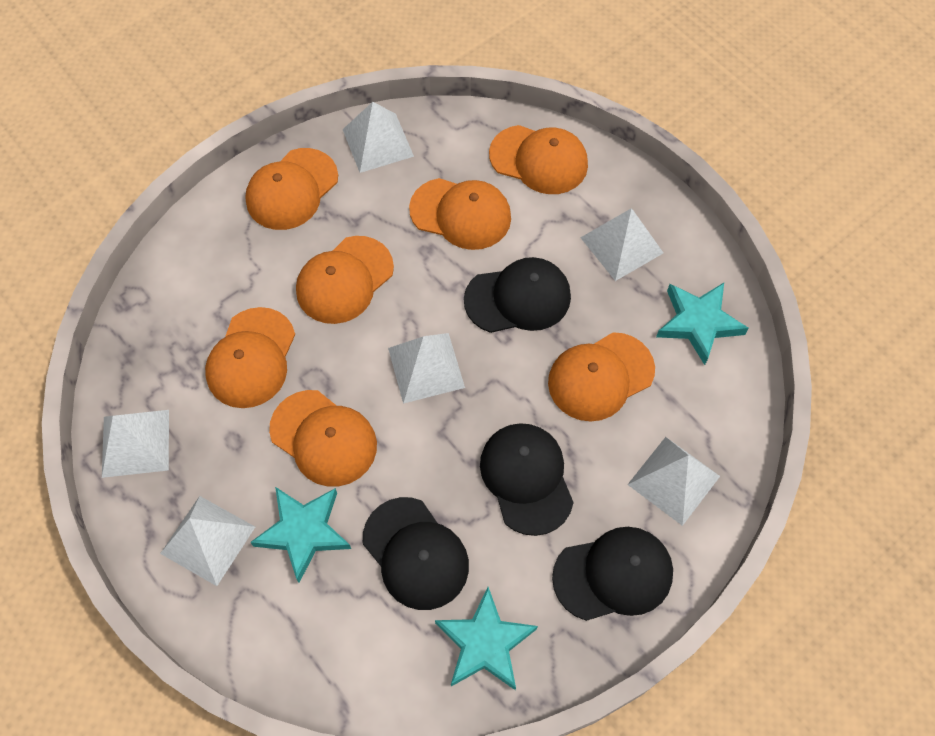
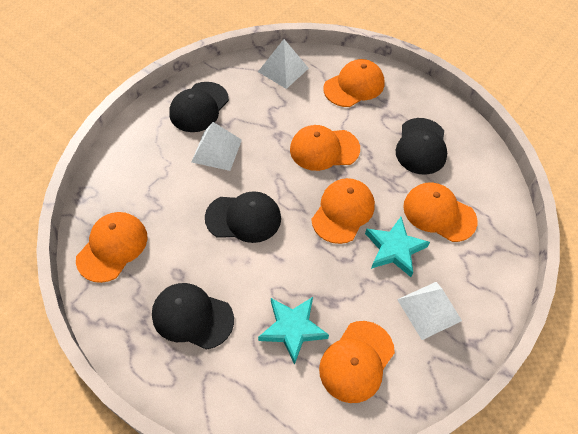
orange cap: 7 -> 6
turquoise star: 3 -> 2
white pyramid: 6 -> 3

